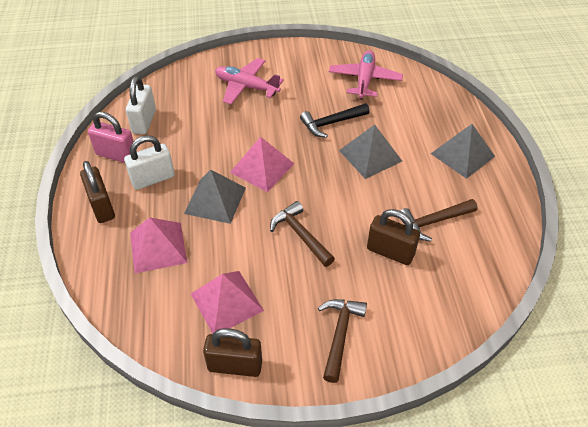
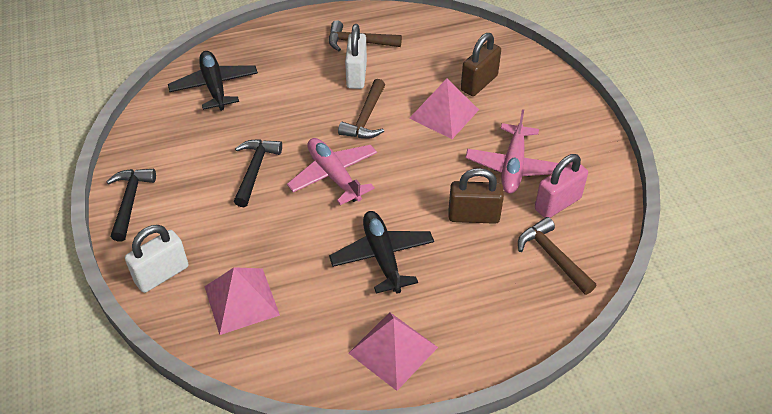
black hammer: 1 -> 2
black plane: 0 -> 2
brown padlock: 3 -> 2
grey pyramid: 3 -> 0

